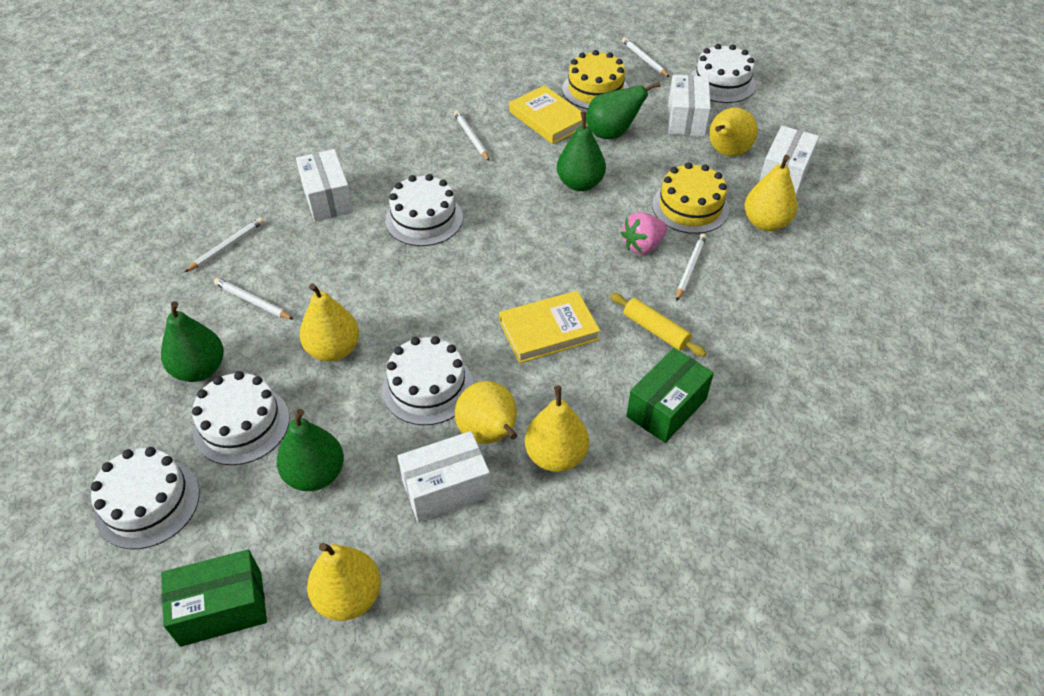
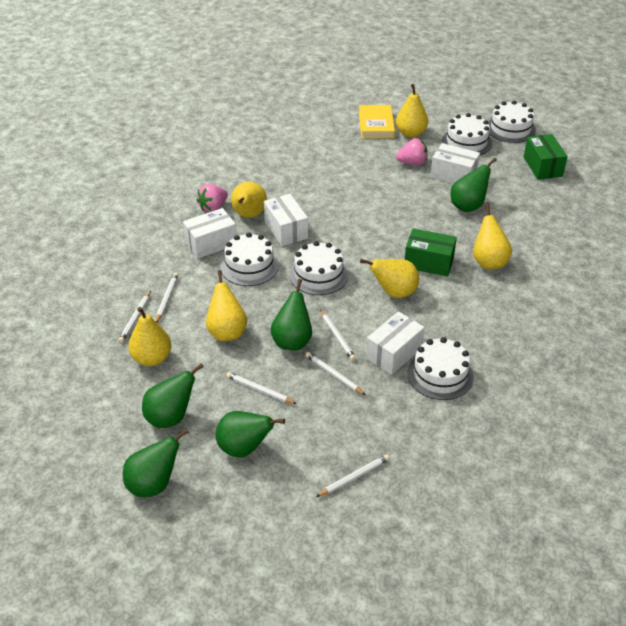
green pear: 4 -> 5
pink strawberry: 1 -> 2
white pencil: 5 -> 6
yellow book: 2 -> 1
yellow cake: 2 -> 0
yellow rolling pin: 1 -> 0

